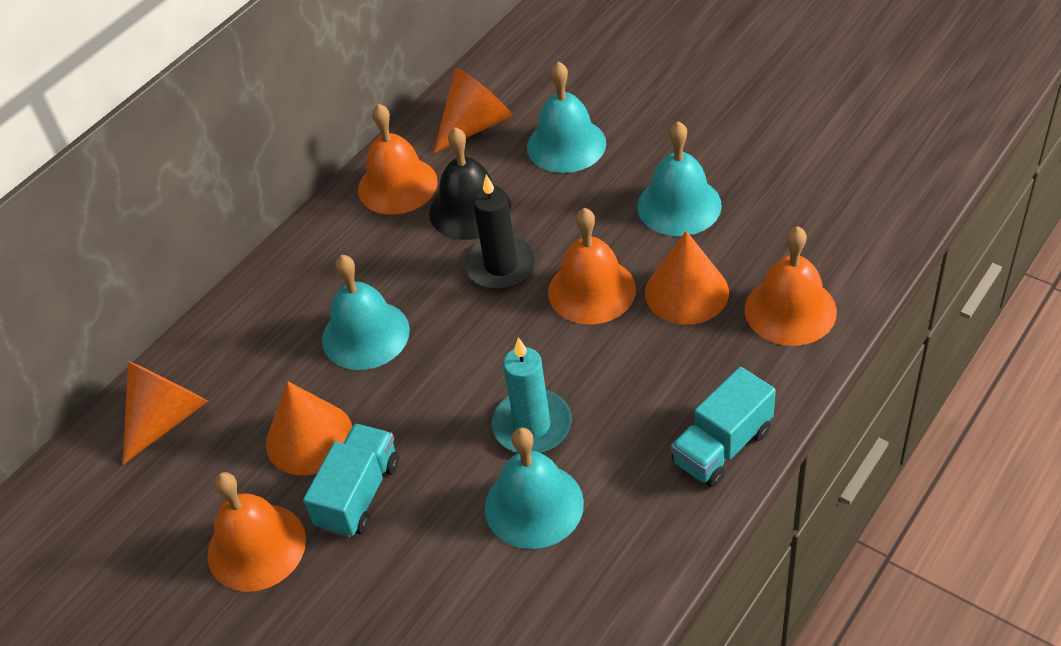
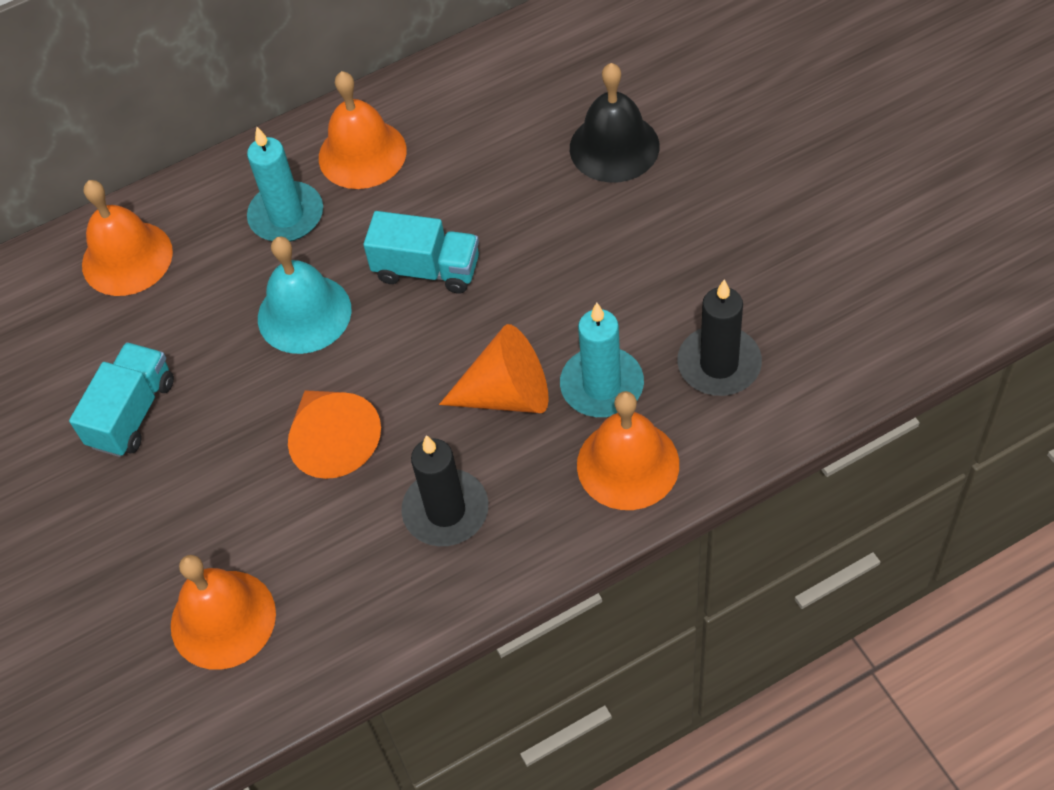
black candle: 1 -> 2
orange cone: 4 -> 2
turquoise bell: 4 -> 1
turquoise candle: 1 -> 2

